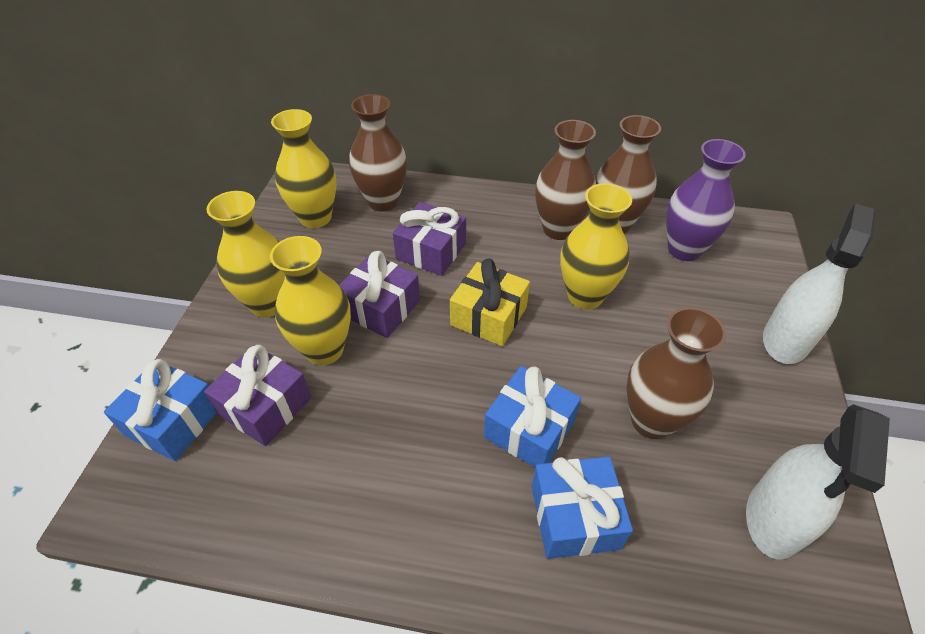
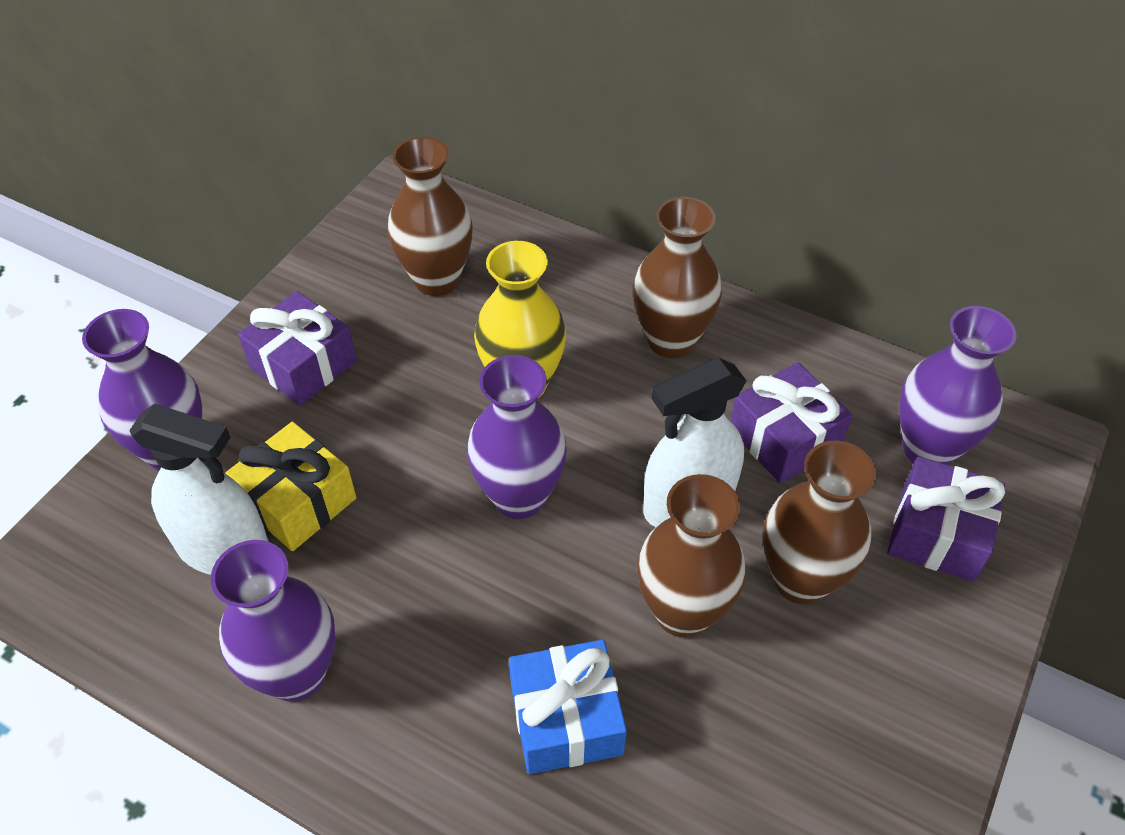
blue gift: 3 -> 1
purple vase: 1 -> 4
yellow vase: 4 -> 1

